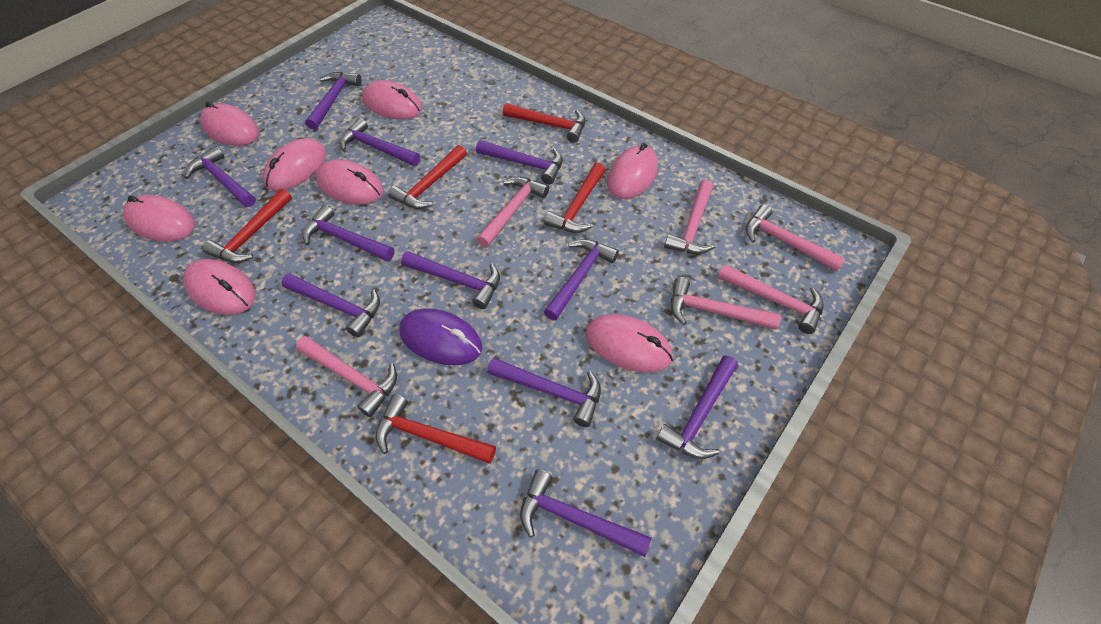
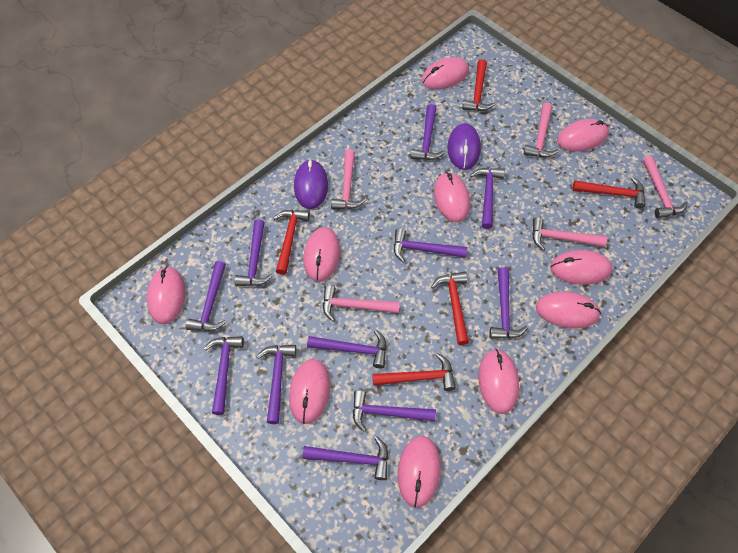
pink hammer: 6 -> 5
pink mouse: 8 -> 10
purple mouse: 1 -> 2

